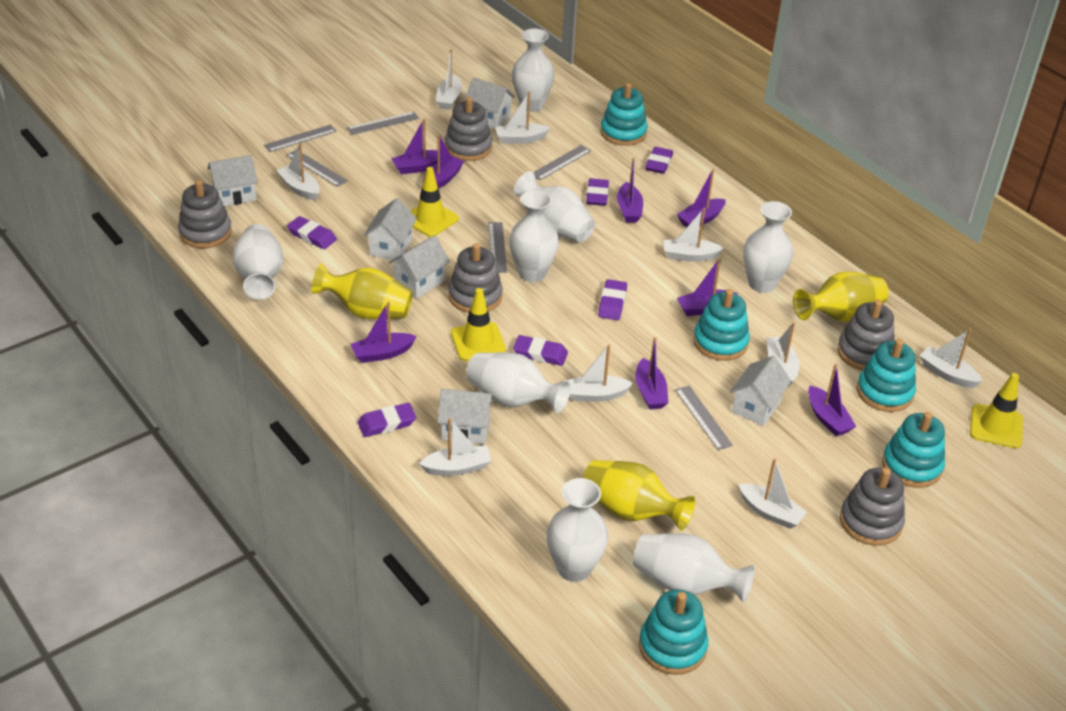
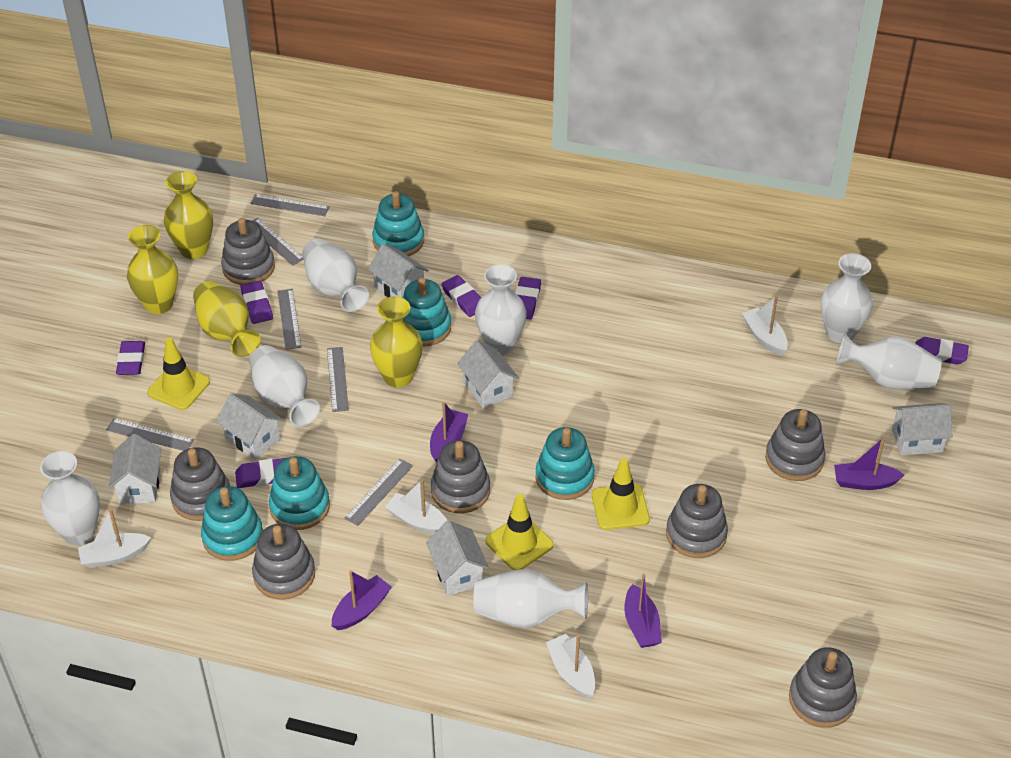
grey stacking toy: 5 -> 7
purple boat: 8 -> 4
white boat: 9 -> 4
white vase: 8 -> 7
yellow vase: 3 -> 4

